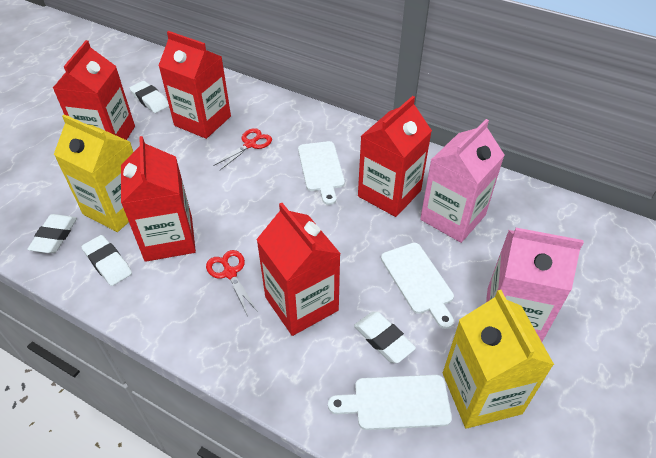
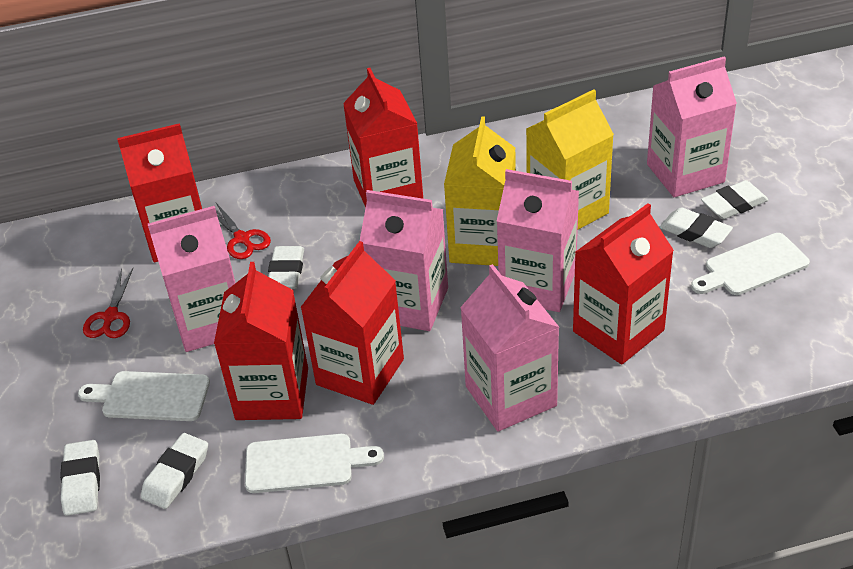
pink carton: 2 -> 5
white eraser: 4 -> 5

